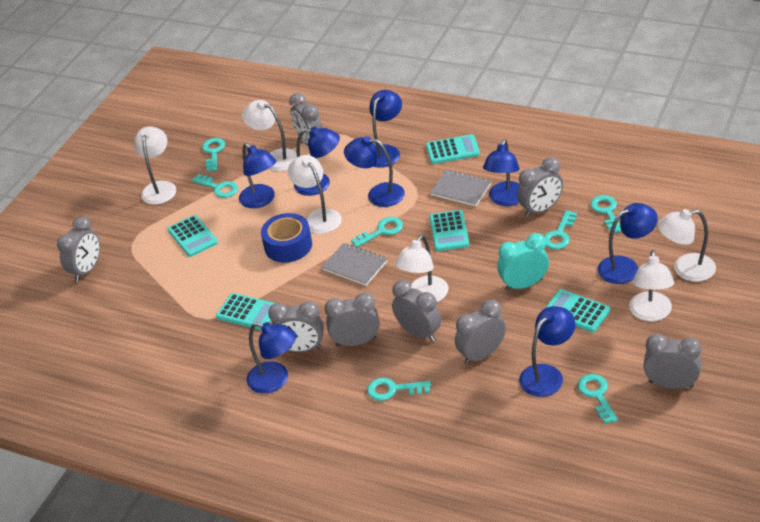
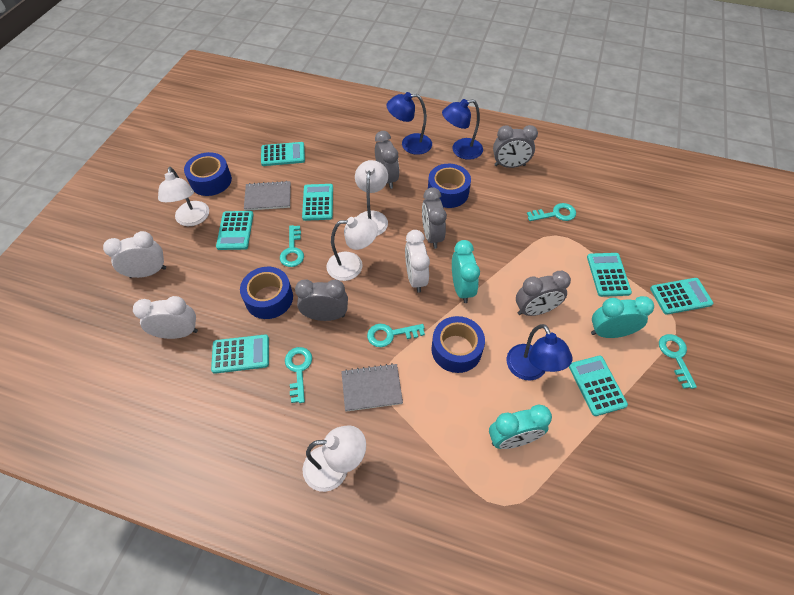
blue lamp: 8 -> 3
blue tape: 1 -> 4
grey clock: 8 -> 5
turquoise calculator: 5 -> 7
turquoise clock: 1 -> 3
turquoise key: 7 -> 5
white clock: 0 -> 3
white lamp: 6 -> 4

